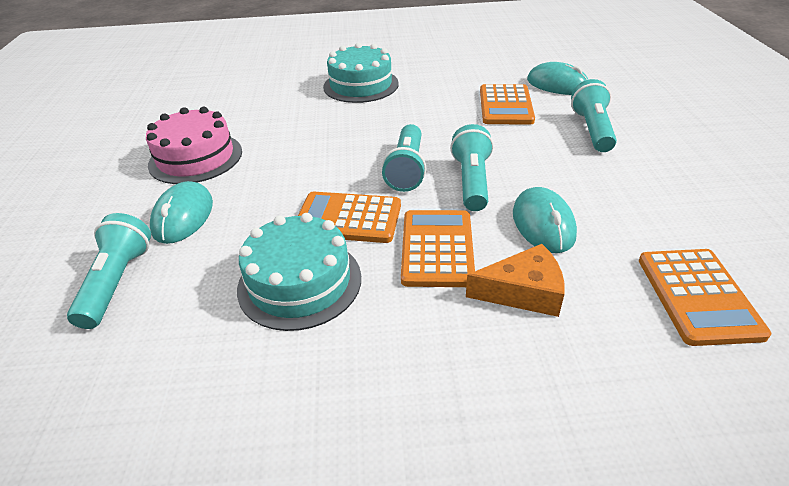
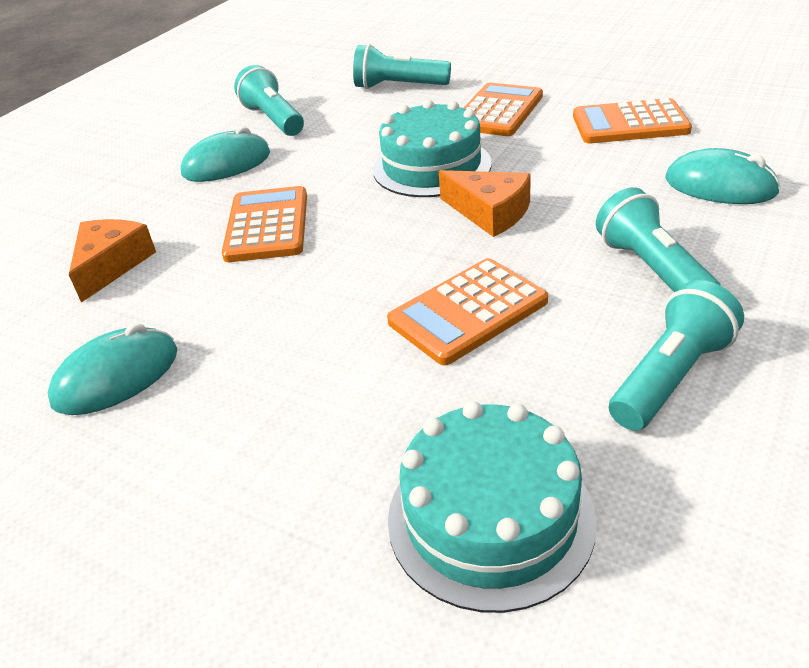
orange cheese: 1 -> 2
pink cake: 1 -> 0

